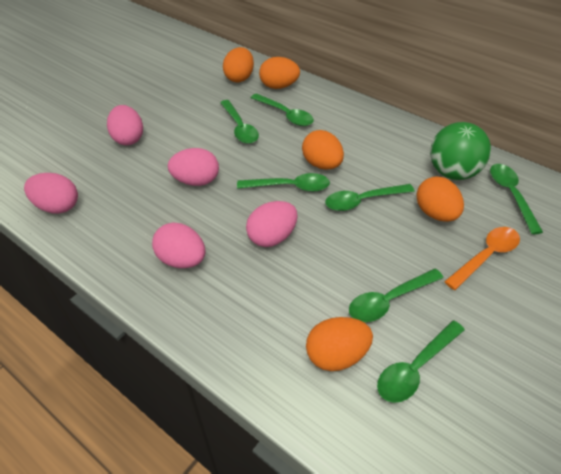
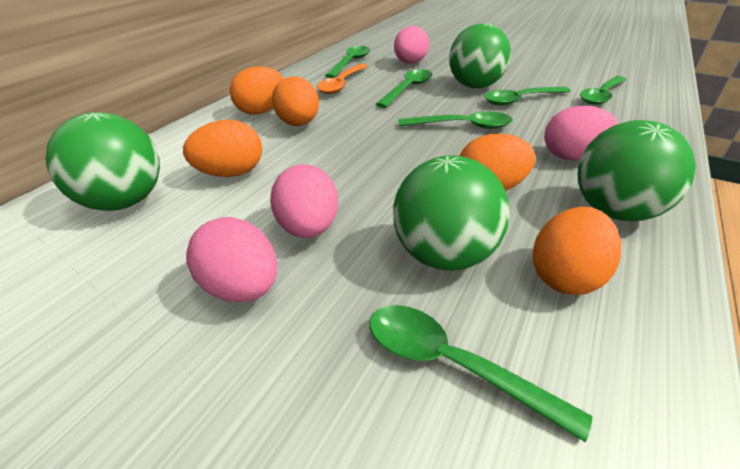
green ball: 1 -> 4
green spoon: 7 -> 6
pink egg: 5 -> 4

